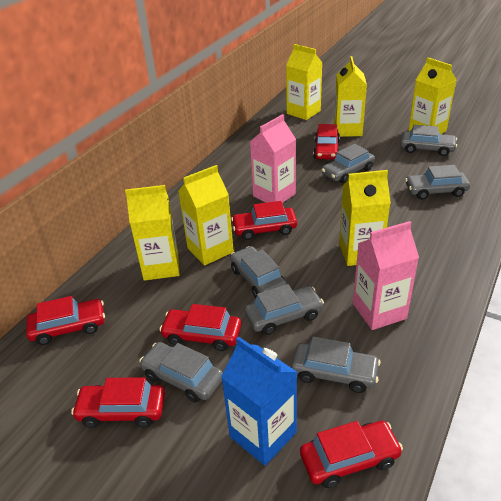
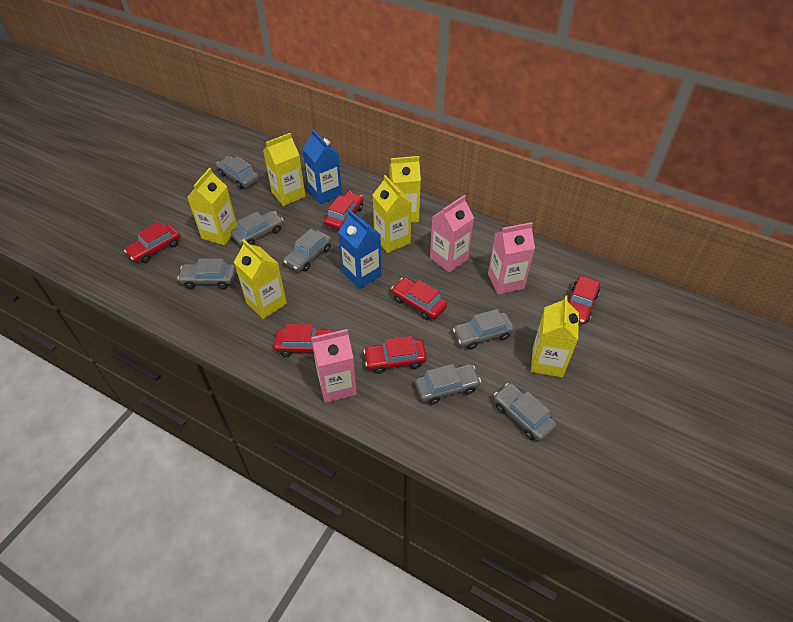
blue carton: 1 -> 2
pink carton: 2 -> 3

